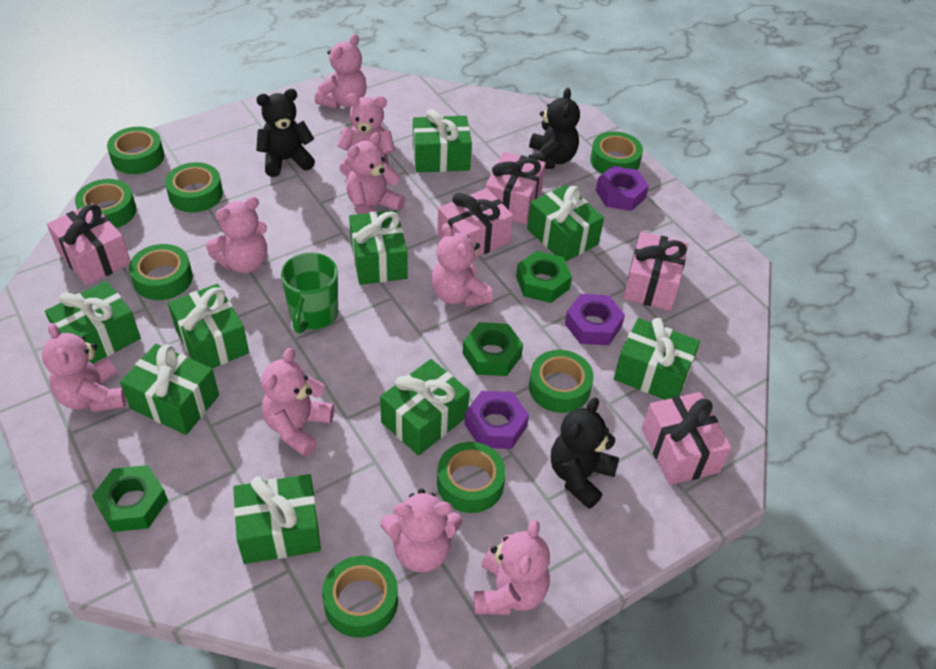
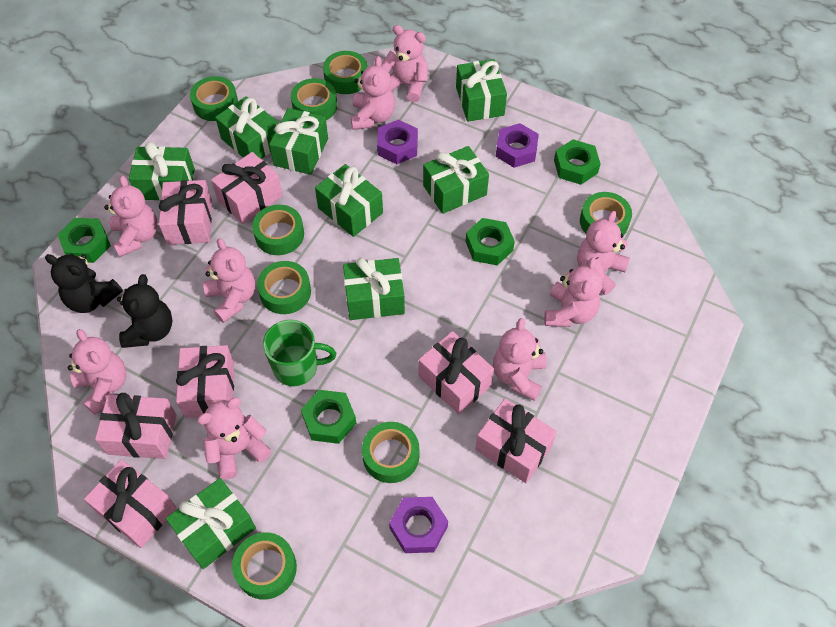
black teddy bear: 3 -> 2
green gift: 9 -> 8
green nut: 3 -> 4
pink gift: 5 -> 7

